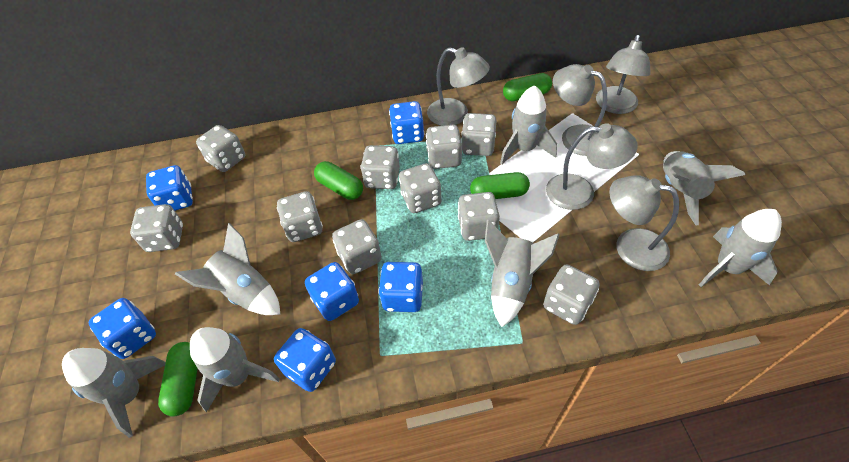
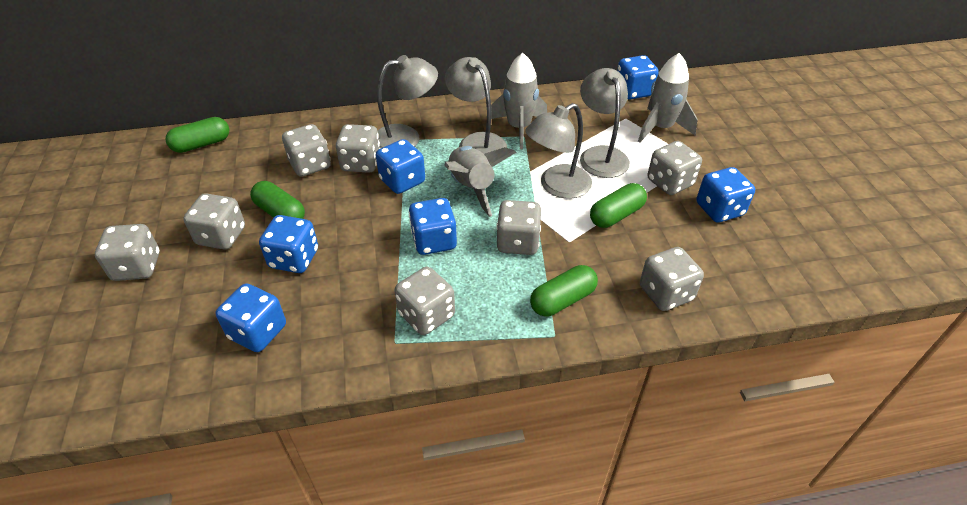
grey dice: 10 -> 8
grey lamp: 5 -> 4
grey rocket: 7 -> 3

